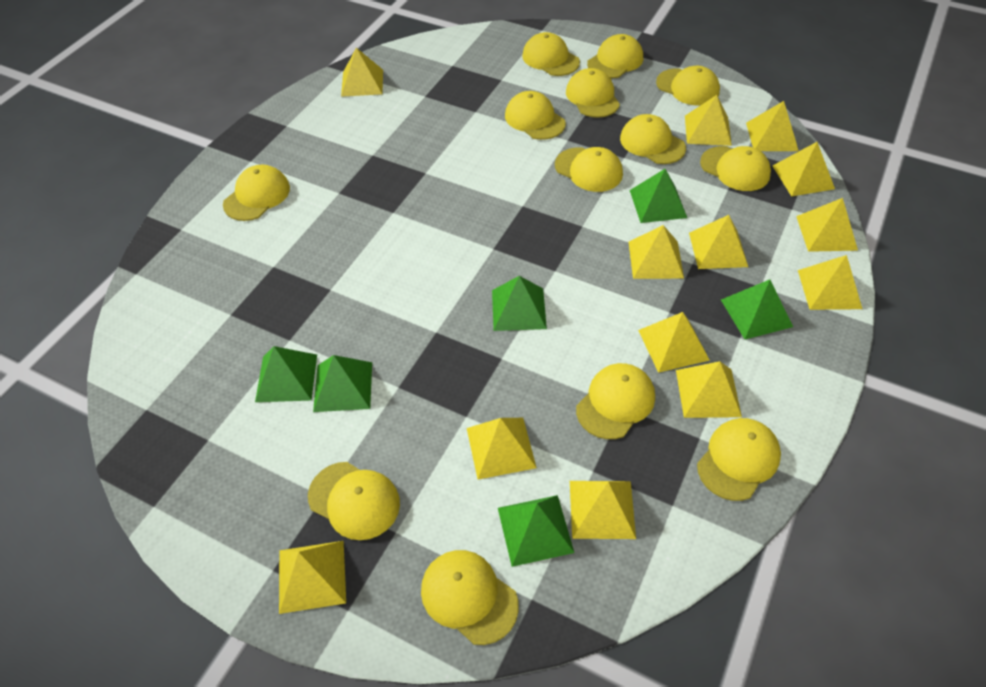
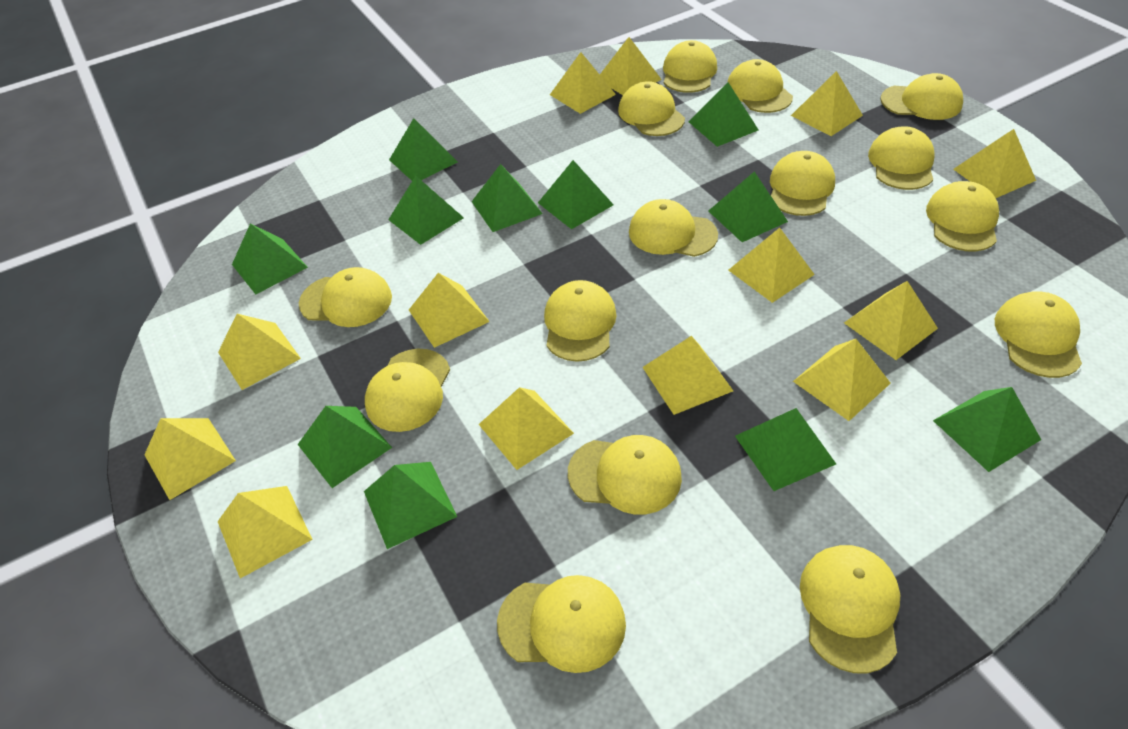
green pyramid: 6 -> 11
yellow cap: 13 -> 15

